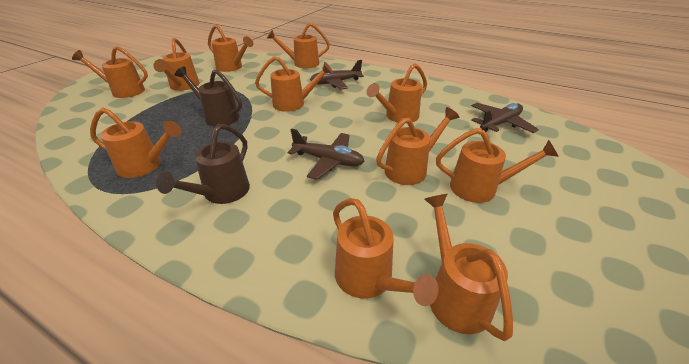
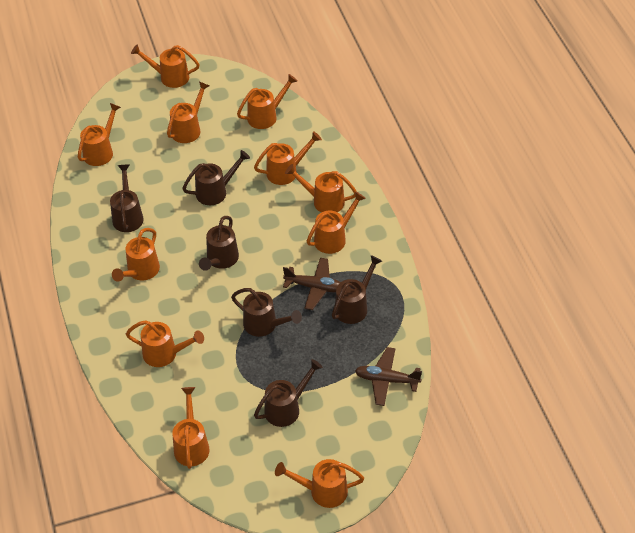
brown plane: 3 -> 2
brown watering can: 2 -> 6

